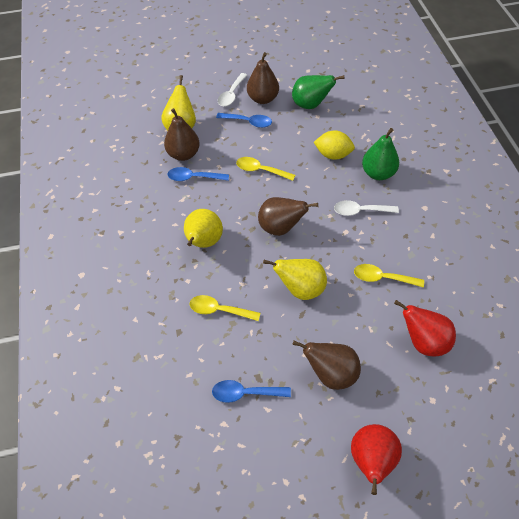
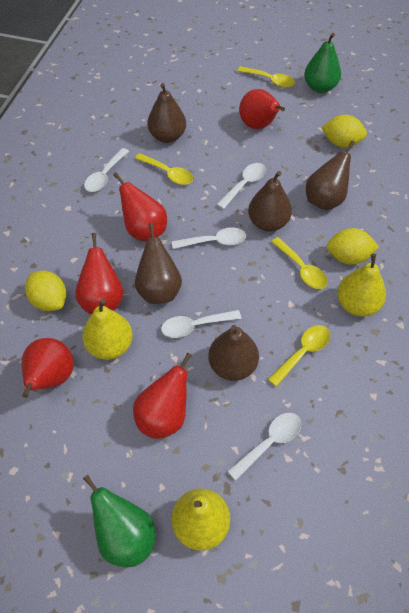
blue spoon: 3 -> 0
brown pear: 4 -> 5
red pear: 2 -> 5
white spoon: 2 -> 5
yellow lemon: 1 -> 3
yellow spoon: 3 -> 4

